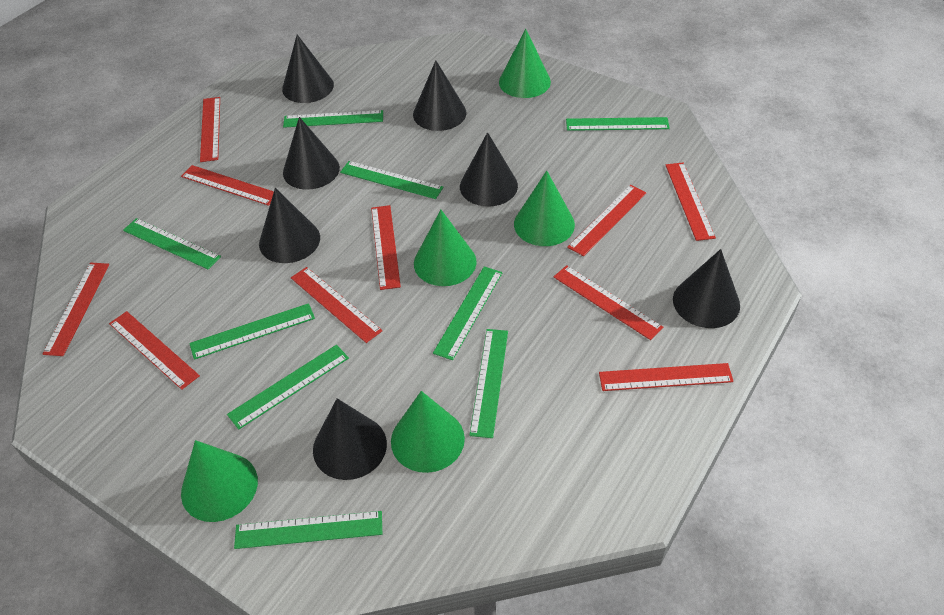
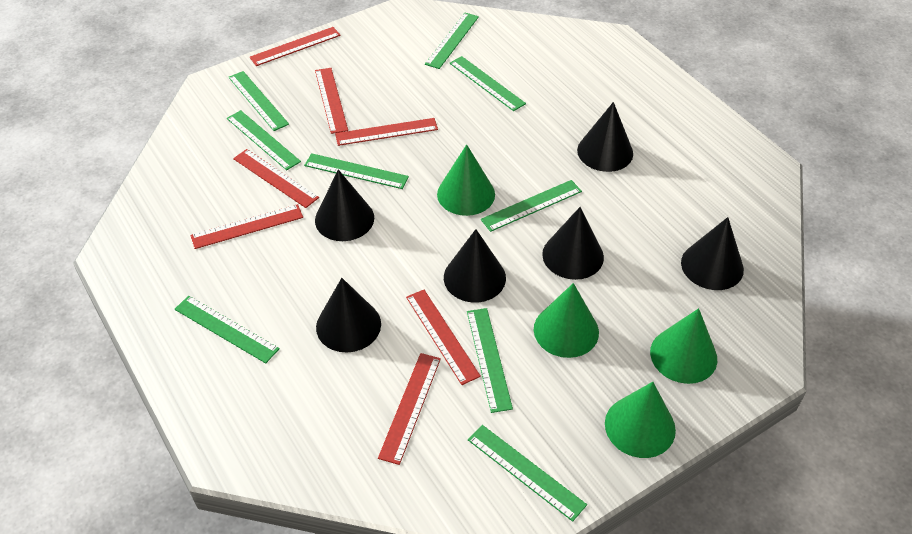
black cone: 7 -> 6
green cone: 5 -> 4
red ruler: 10 -> 7

